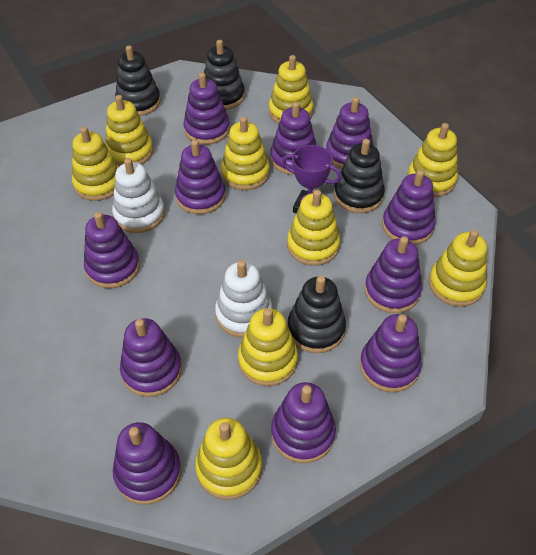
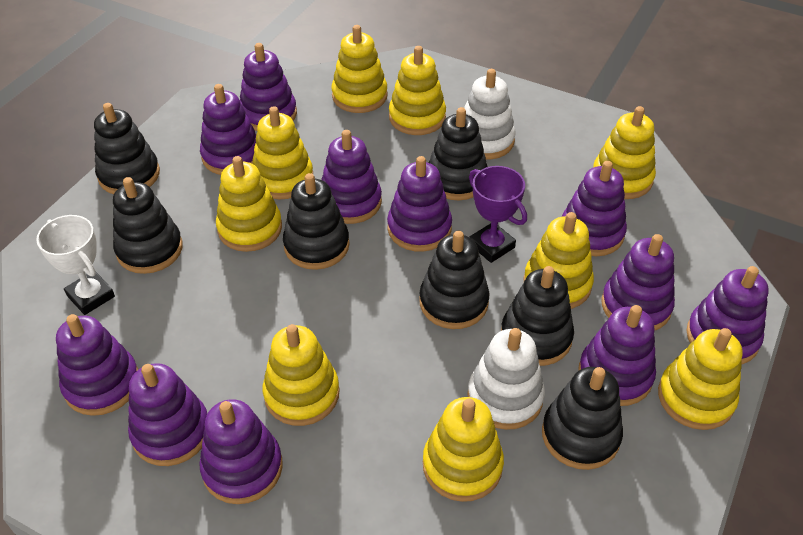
black stacking toy: 4 -> 7
white trophy: 0 -> 1

